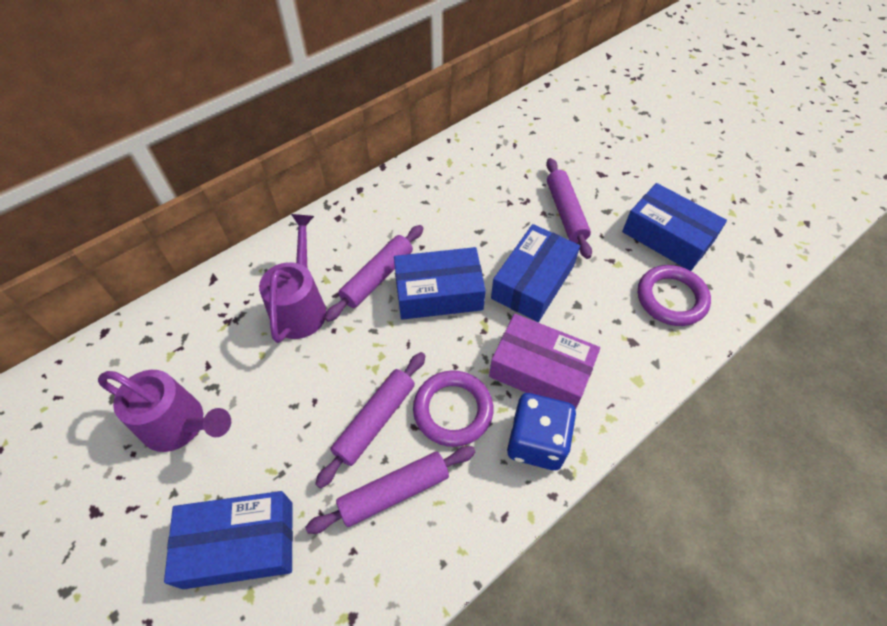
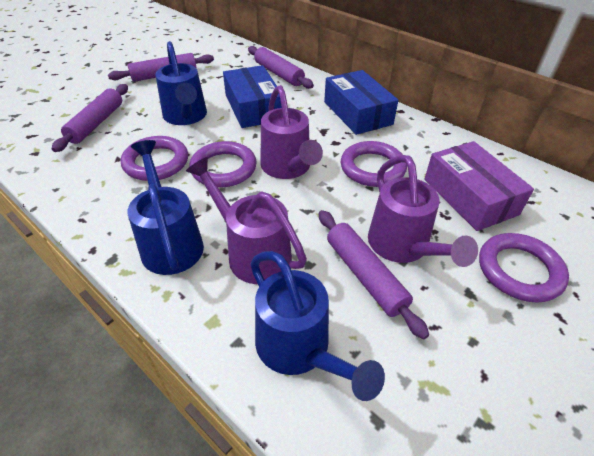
blue box: 4 -> 2
blue dice: 1 -> 0
blue watering can: 0 -> 3
purple ring: 2 -> 4
purple watering can: 2 -> 3

